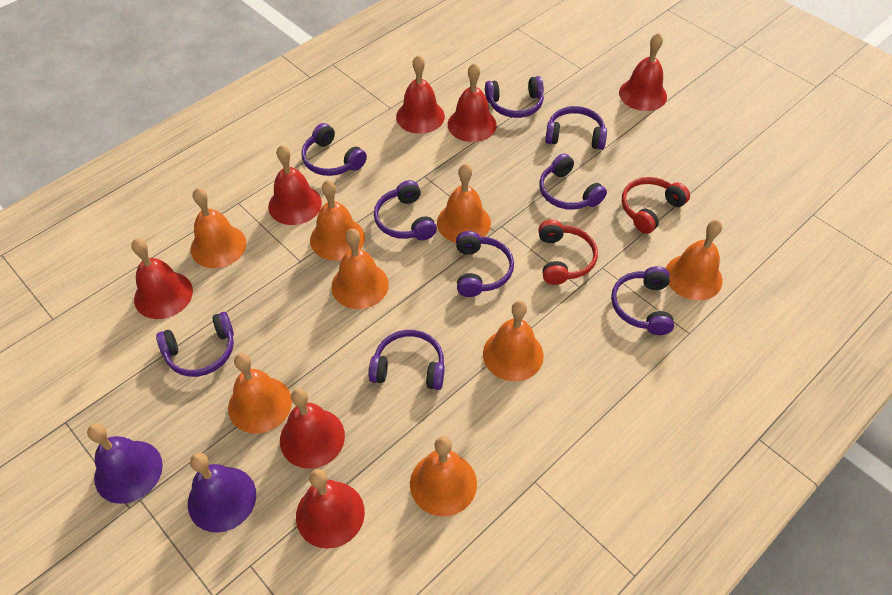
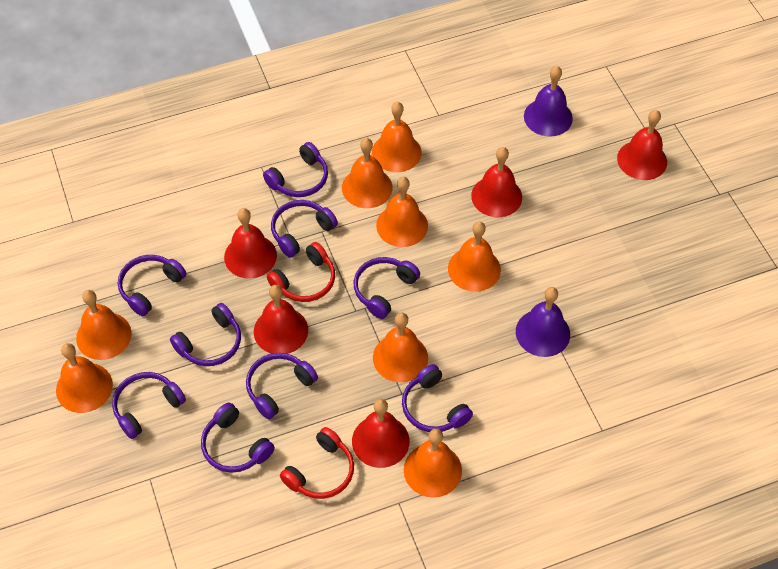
red bell: 7 -> 5

